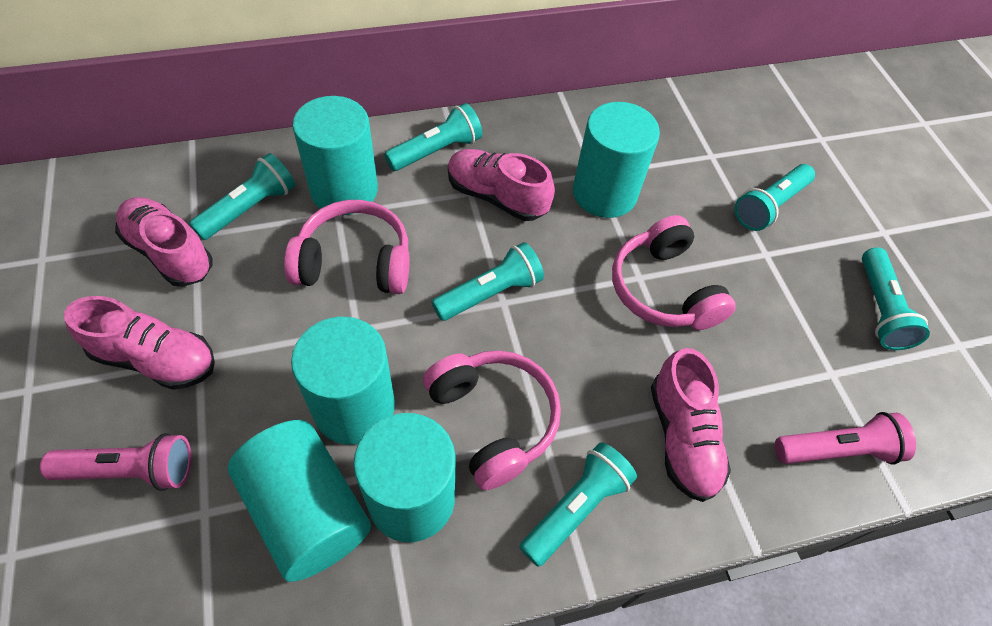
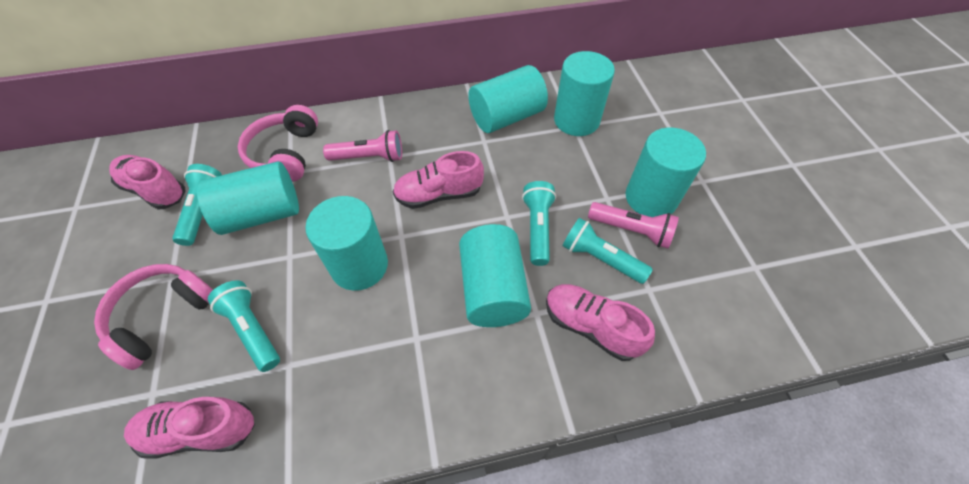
pink headphones: 3 -> 2
turquoise cylinder: 5 -> 6
turquoise flashlight: 6 -> 4

